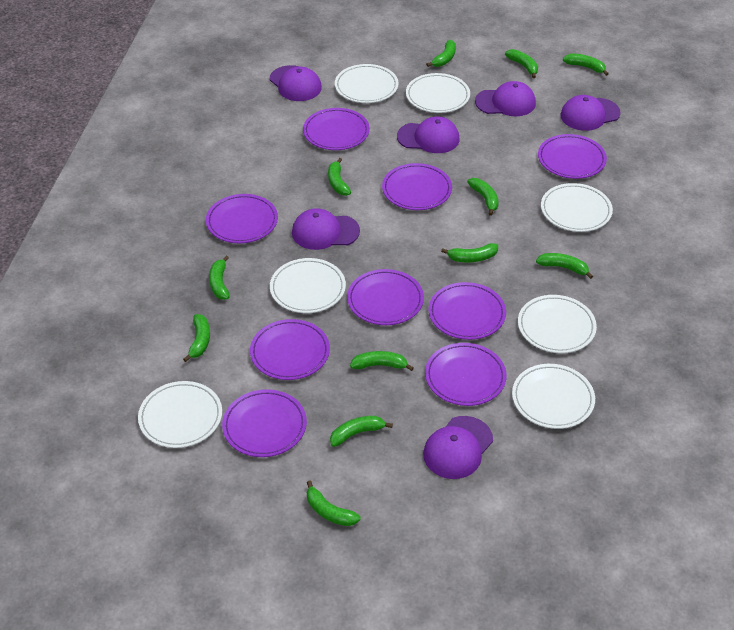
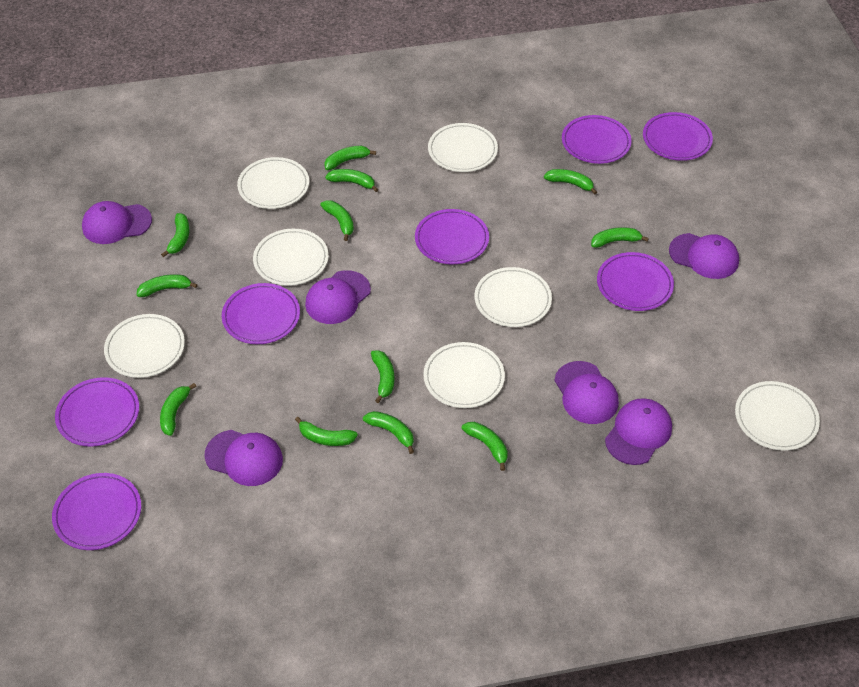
purple plate: 9 -> 7

